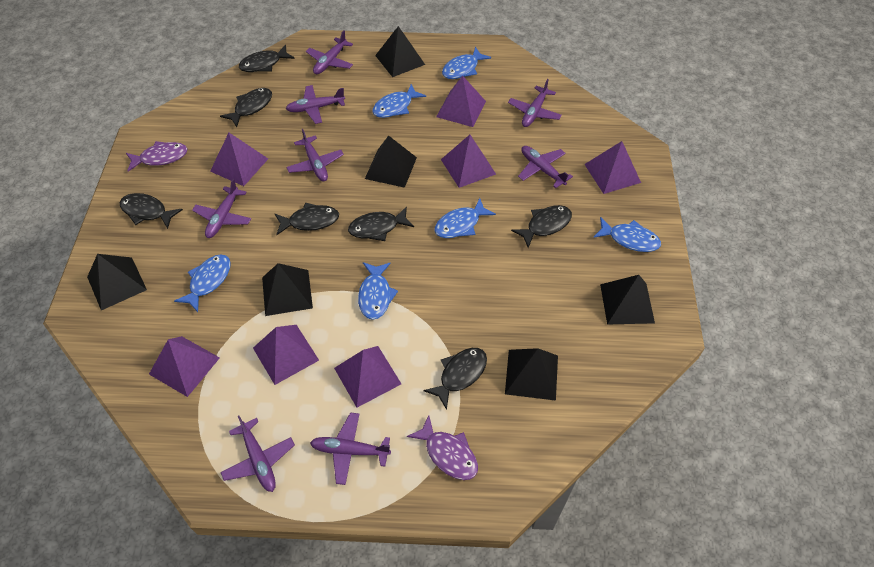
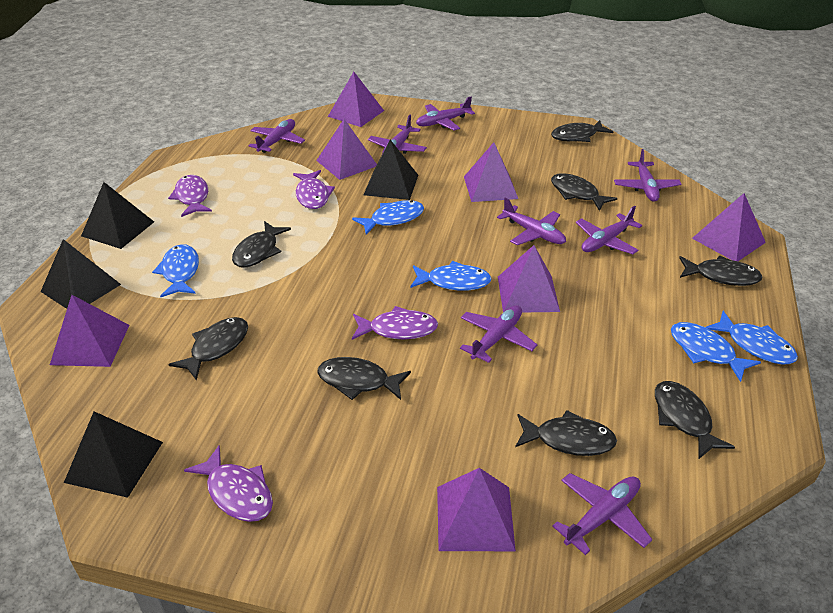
black fish: 7 -> 8
black pyramid: 6 -> 4
blue fish: 6 -> 5
purple fish: 2 -> 4

